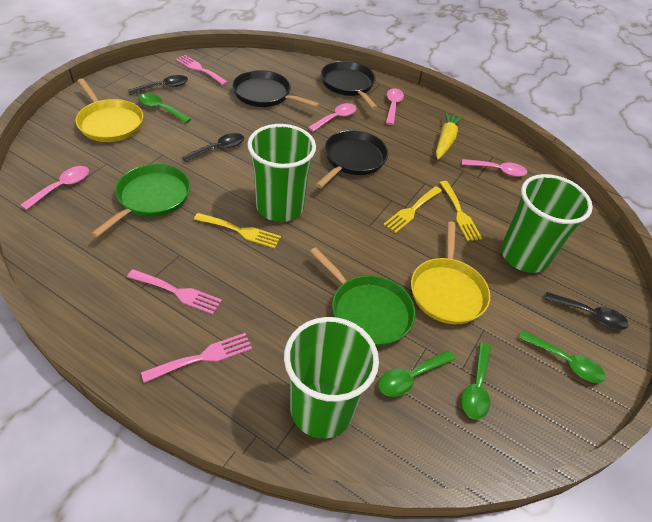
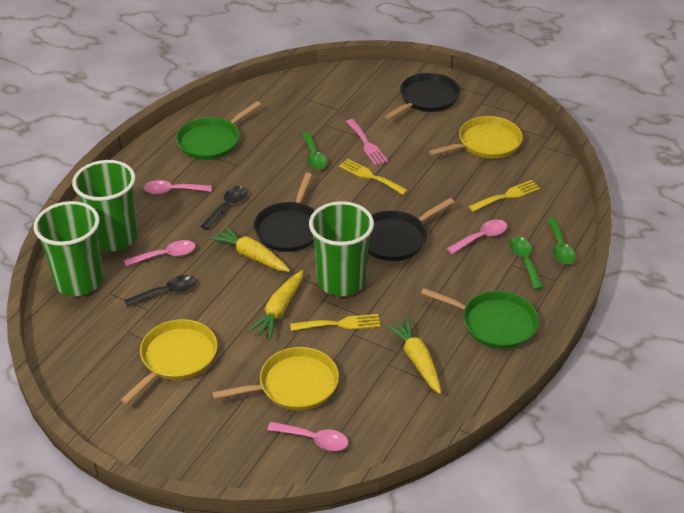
black spoon: 3 -> 2
green spoon: 4 -> 3
pink fork: 3 -> 1
yellow carrot: 1 -> 3
yellow pan: 2 -> 3

